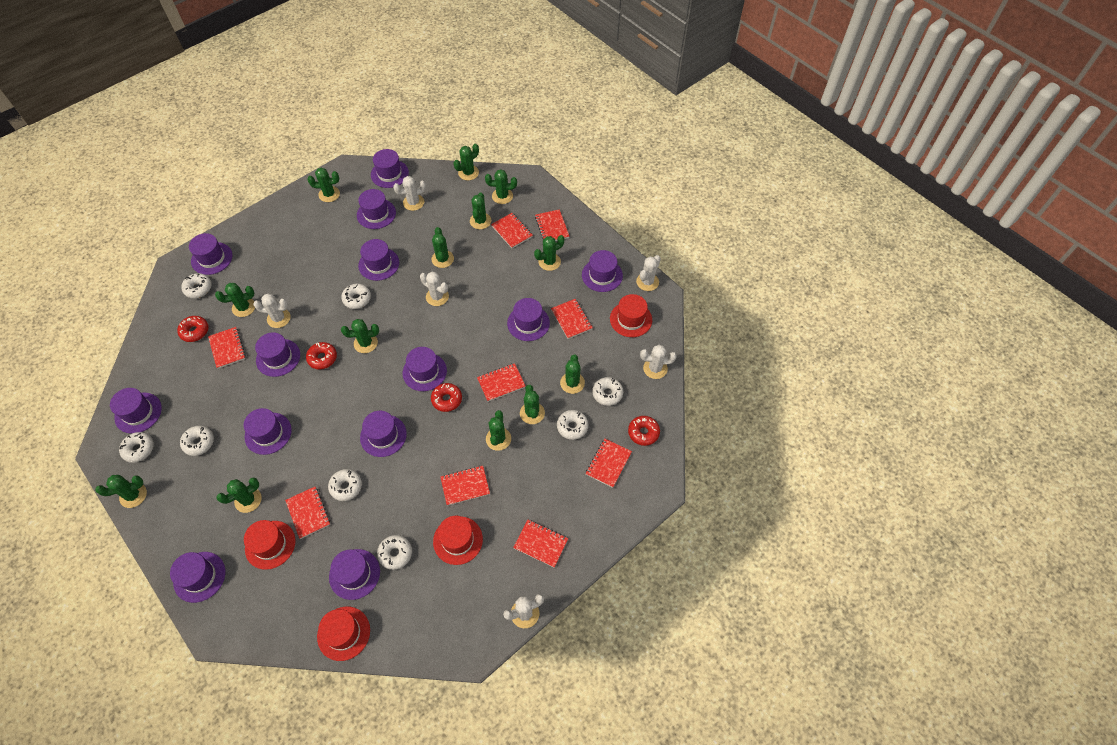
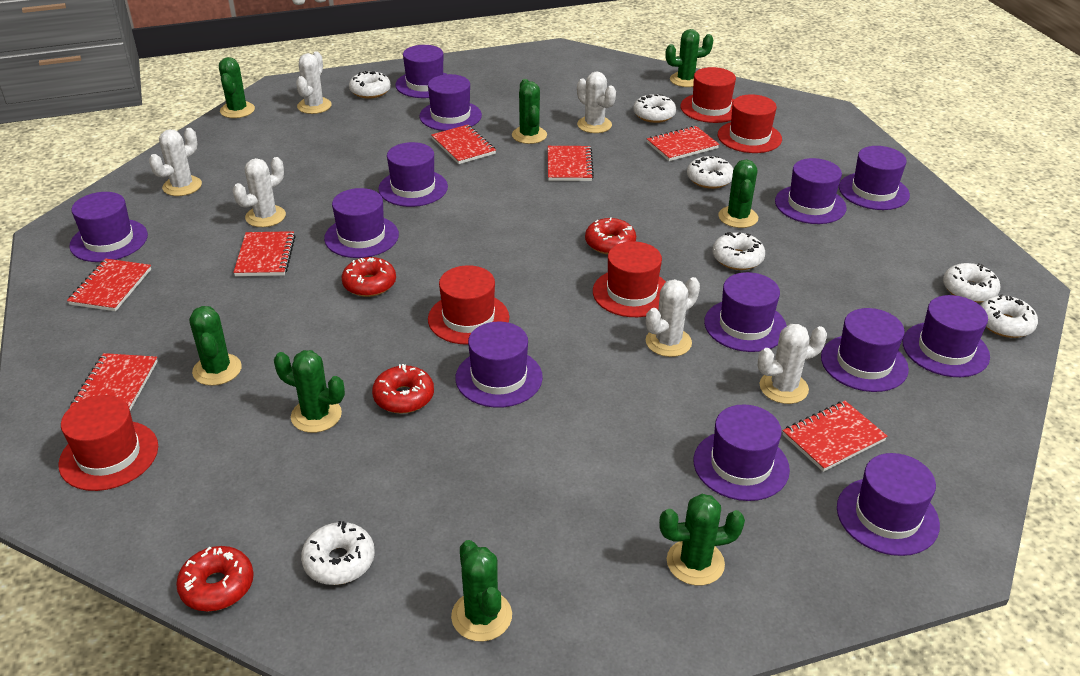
green cactus: 13 -> 8
red hat: 4 -> 5
red notebook: 9 -> 7
white donut: 8 -> 7

